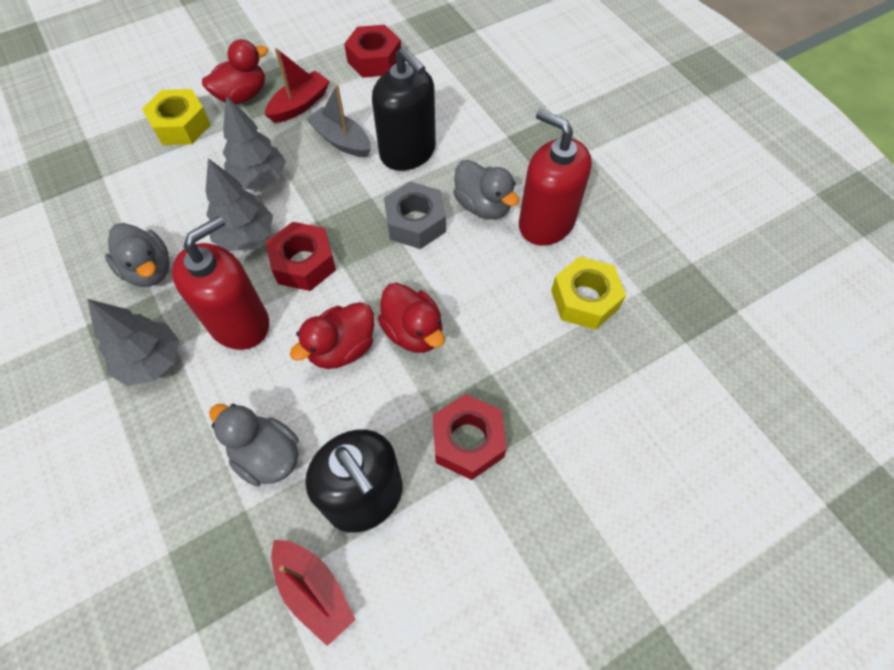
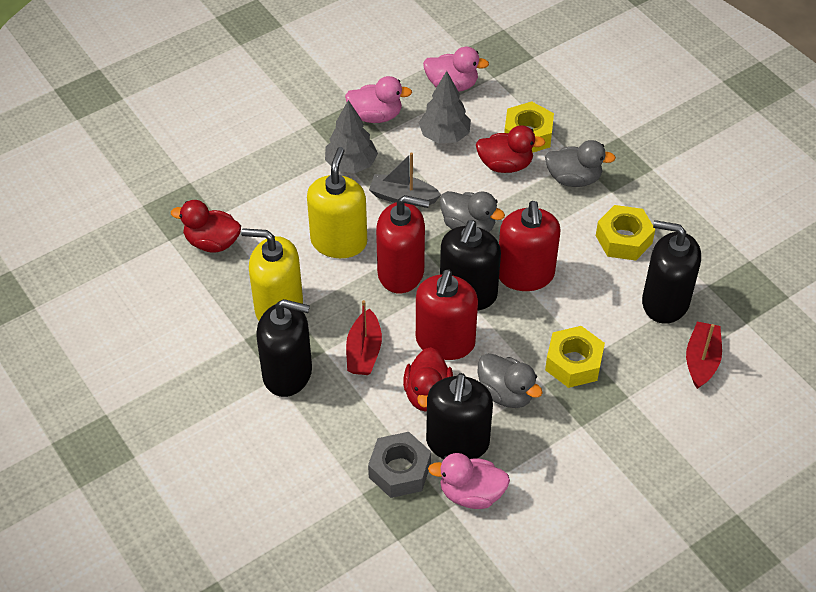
black soap dispenser: 2 -> 4
grey tree: 3 -> 2
pink duck: 0 -> 3
red nut: 3 -> 0
red soap dispenser: 2 -> 3
yellow nut: 2 -> 3
yellow soap dispenser: 0 -> 2

